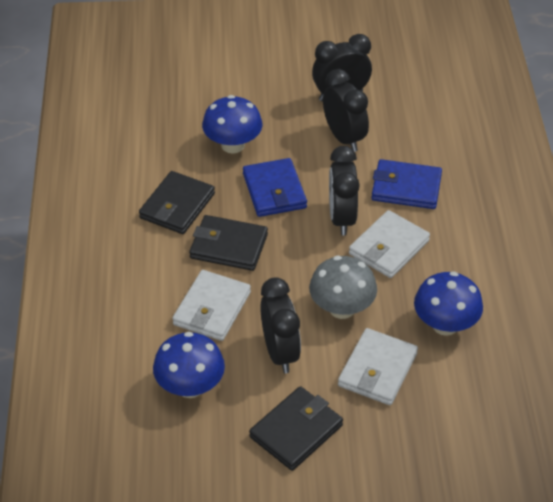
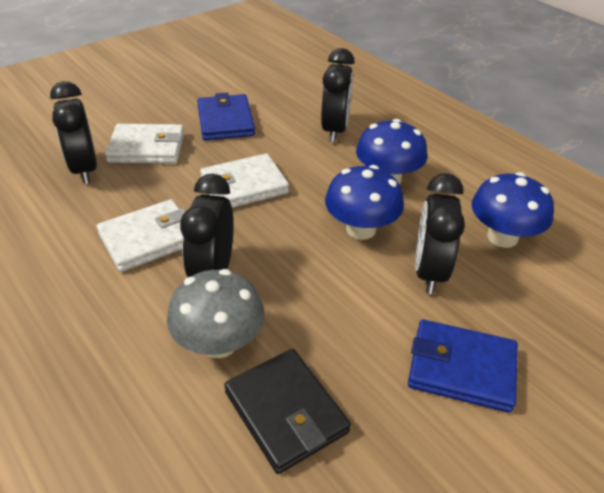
black wallet: 3 -> 1

